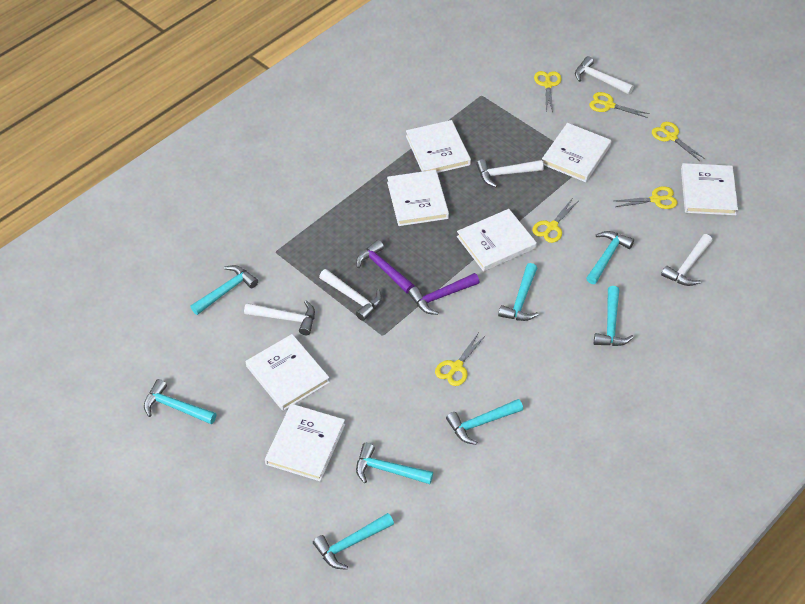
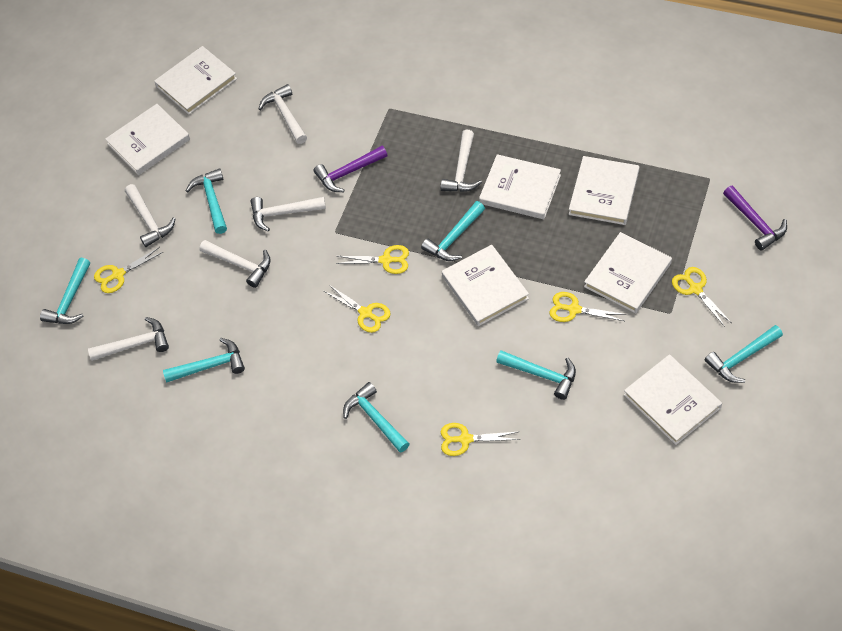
turquoise hammer: 8 -> 7
white hammer: 5 -> 6

